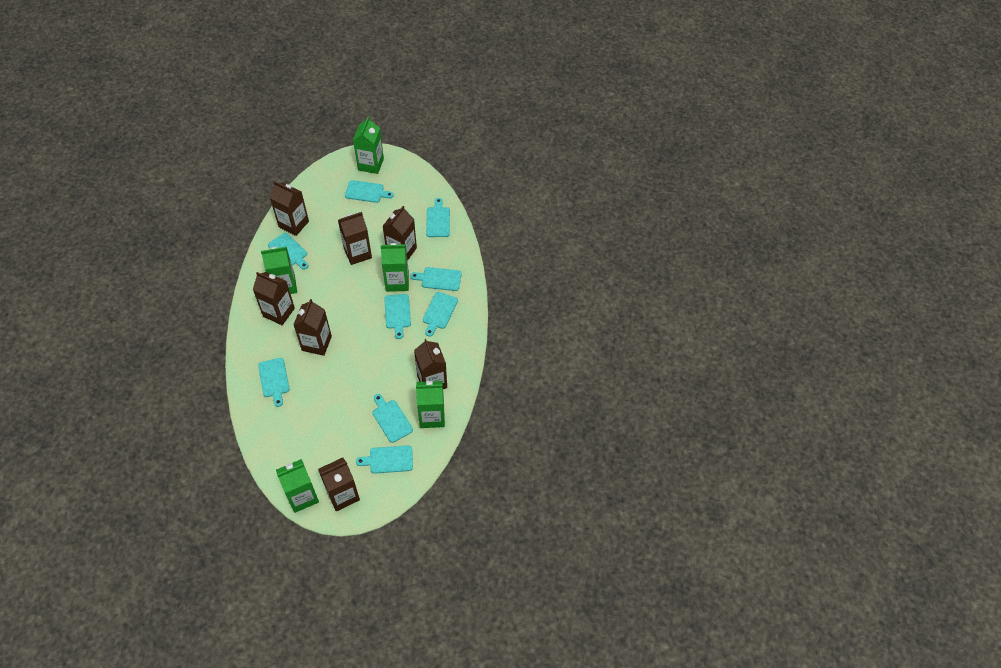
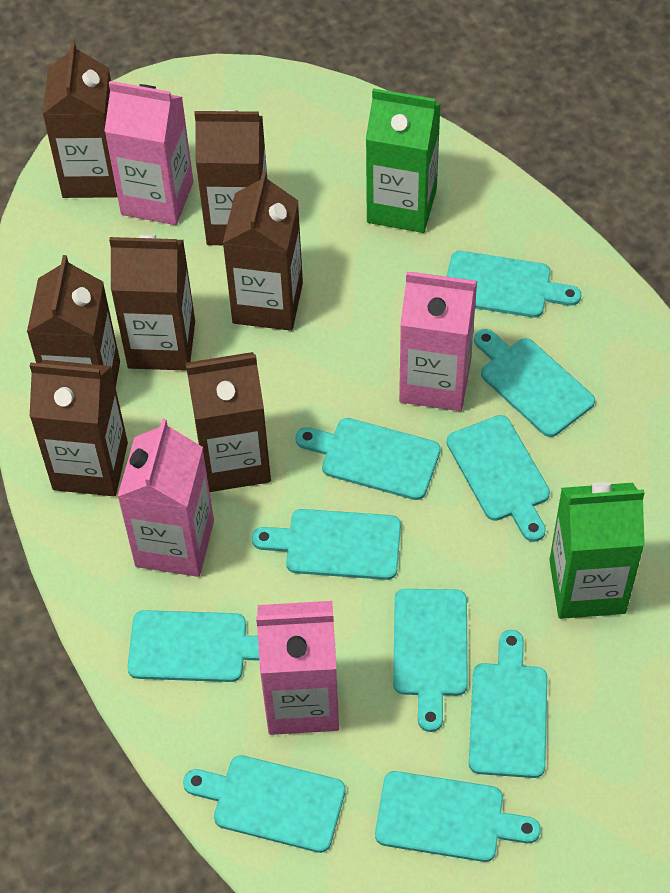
green carton: 5 -> 2
pink carton: 0 -> 4
turquoise cutting board: 9 -> 10

